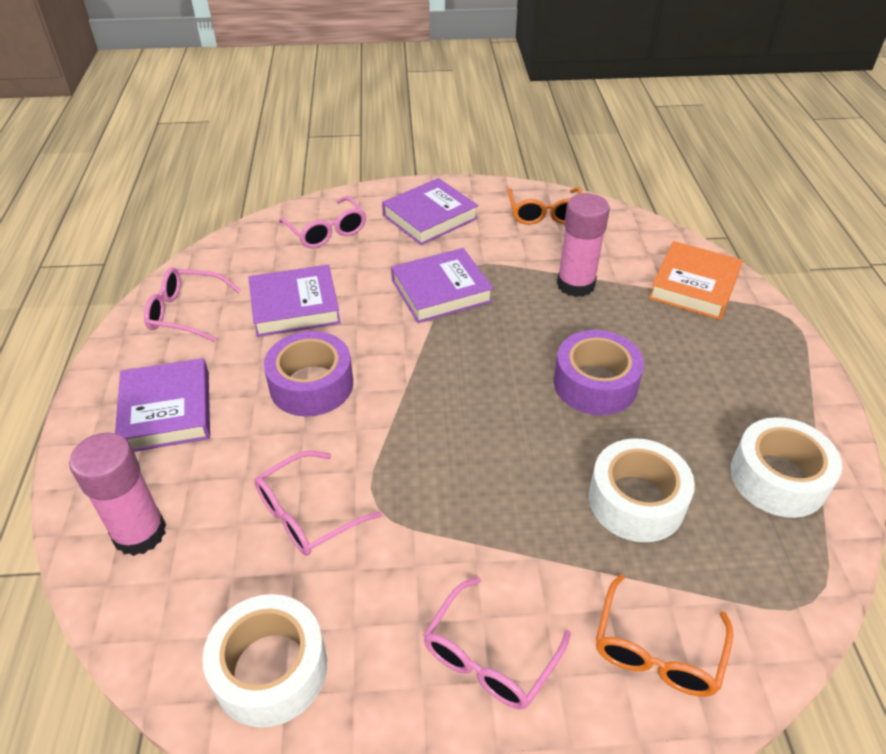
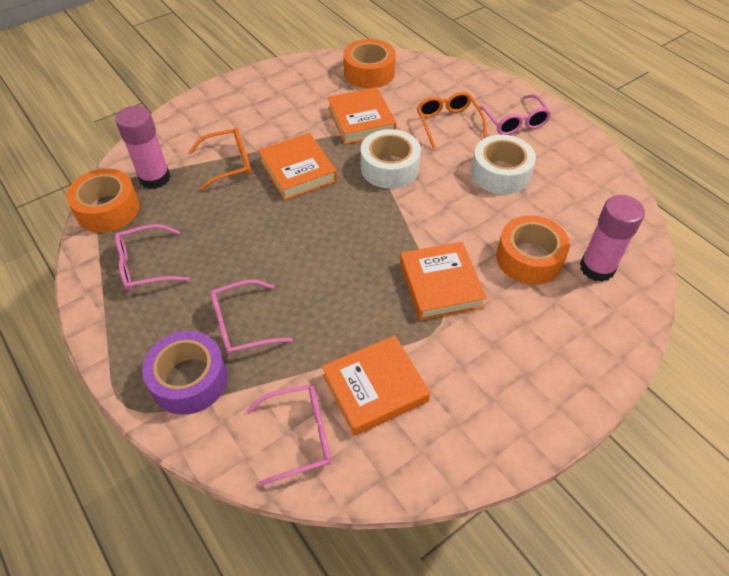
orange book: 1 -> 4
orange tape: 0 -> 3
purple book: 4 -> 0
purple tape: 2 -> 1
white tape: 3 -> 2

